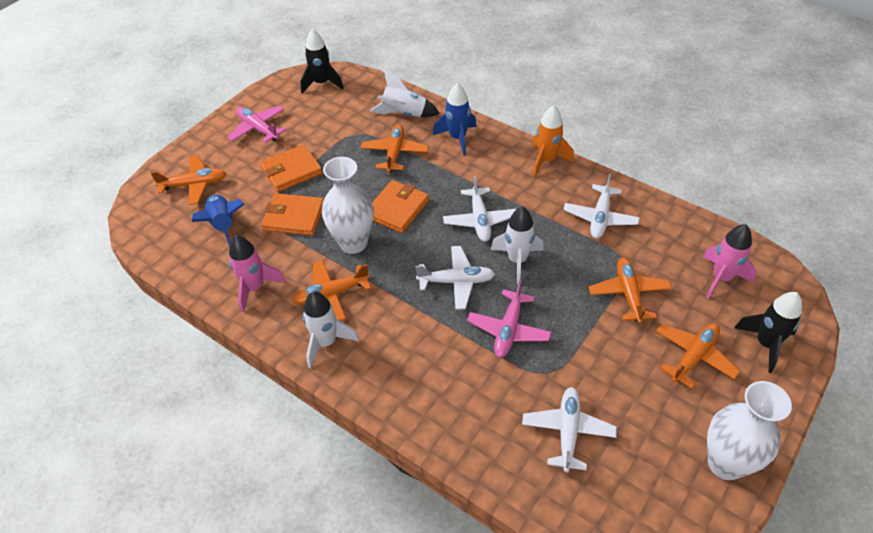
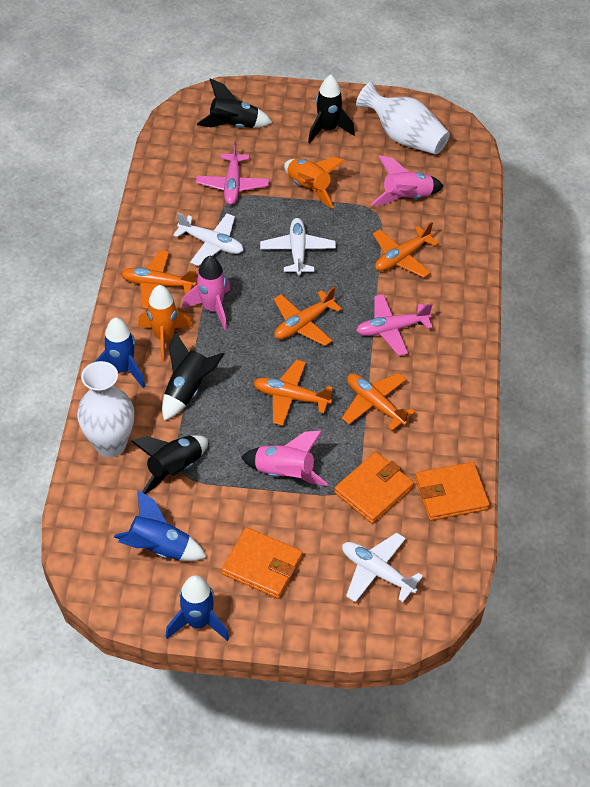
black rocket: 2 -> 4
blue rocket: 2 -> 3
orange rocket: 1 -> 2
pink rocket: 2 -> 3
white plane: 4 -> 3
white rocket: 3 -> 0

